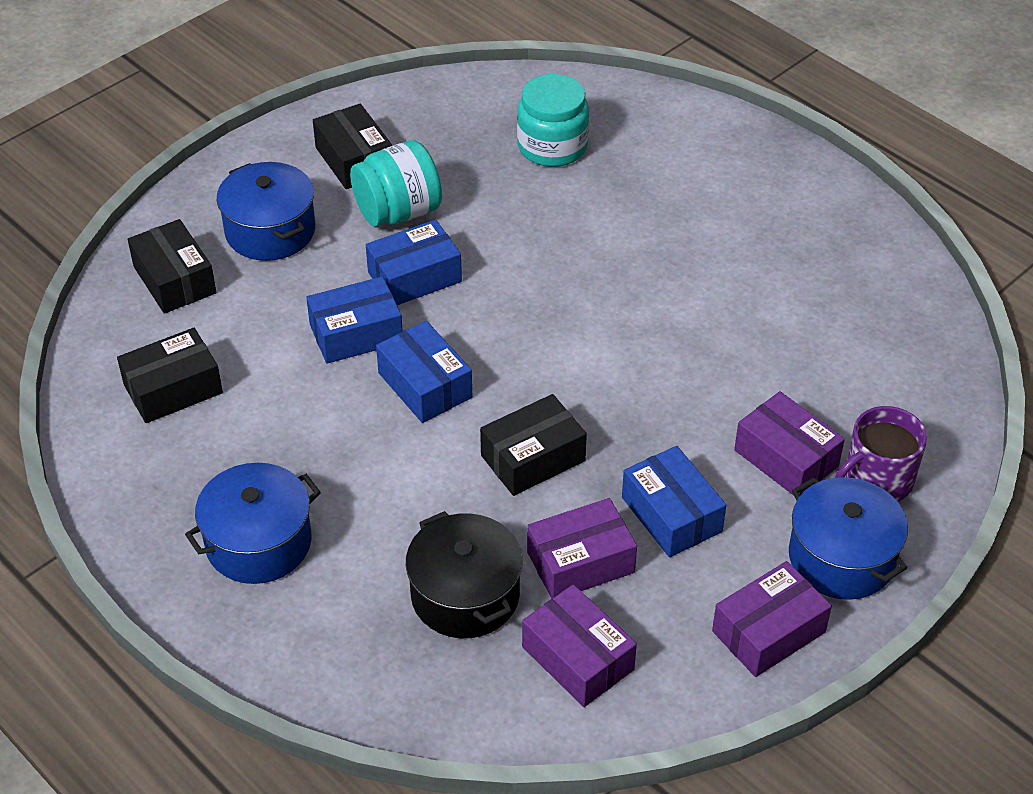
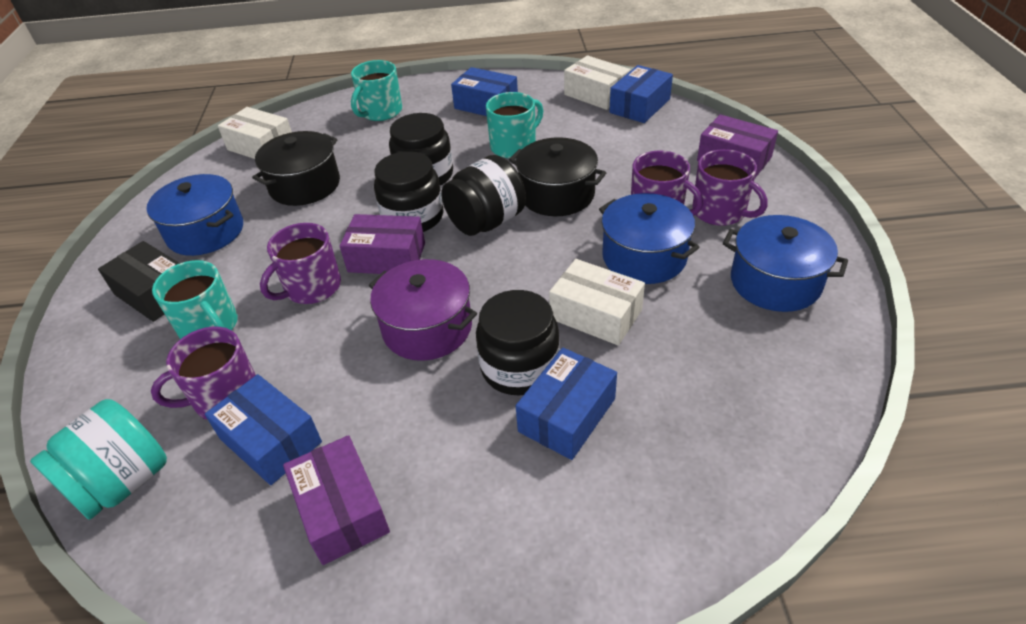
black box: 4 -> 1
black jar: 0 -> 4
black pot: 1 -> 2
purple box: 4 -> 3
purple mug: 1 -> 4
purple pot: 0 -> 1
turquoise jar: 2 -> 1
turquoise mug: 0 -> 3
white box: 0 -> 3

